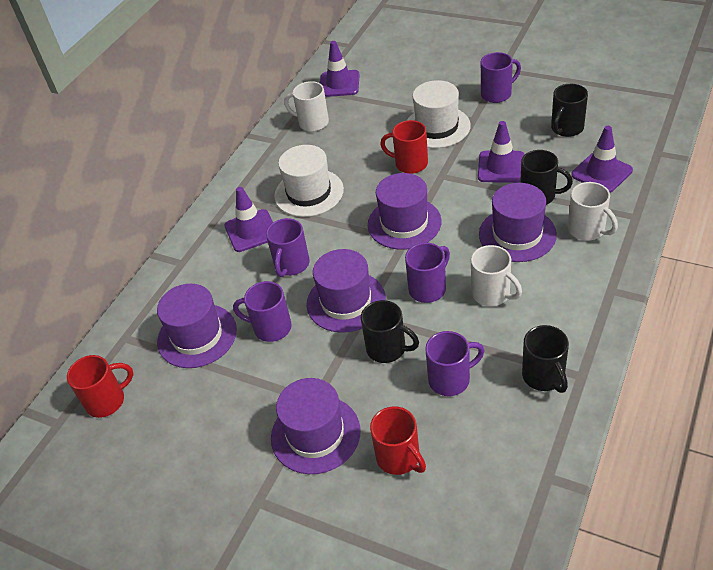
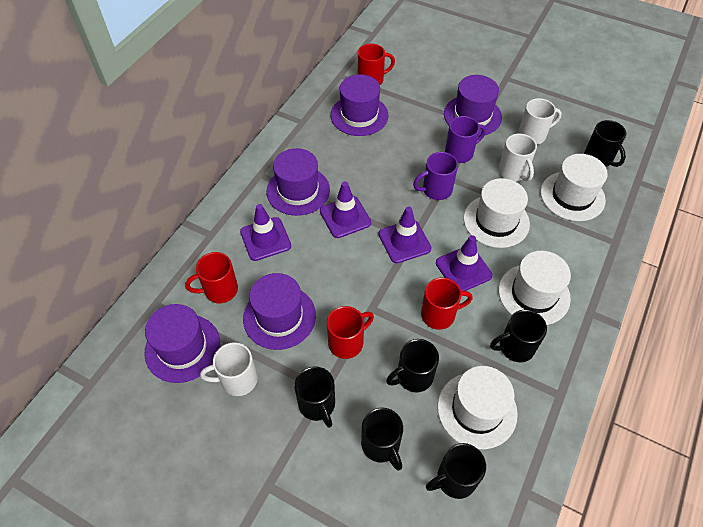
black mug: 4 -> 6
purple mug: 5 -> 2
red mug: 3 -> 4
white hat: 2 -> 4

